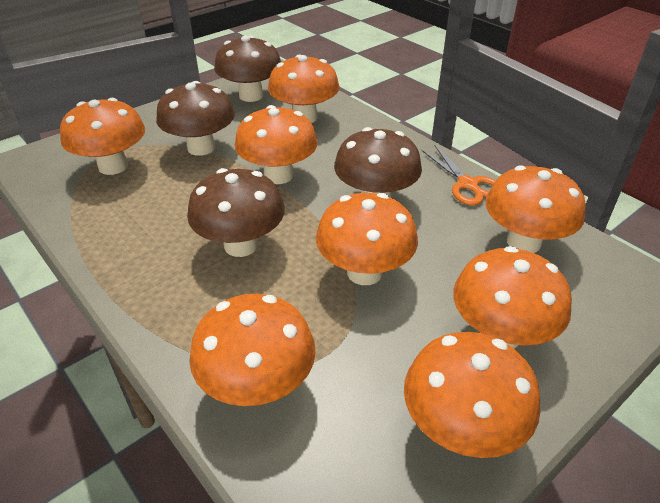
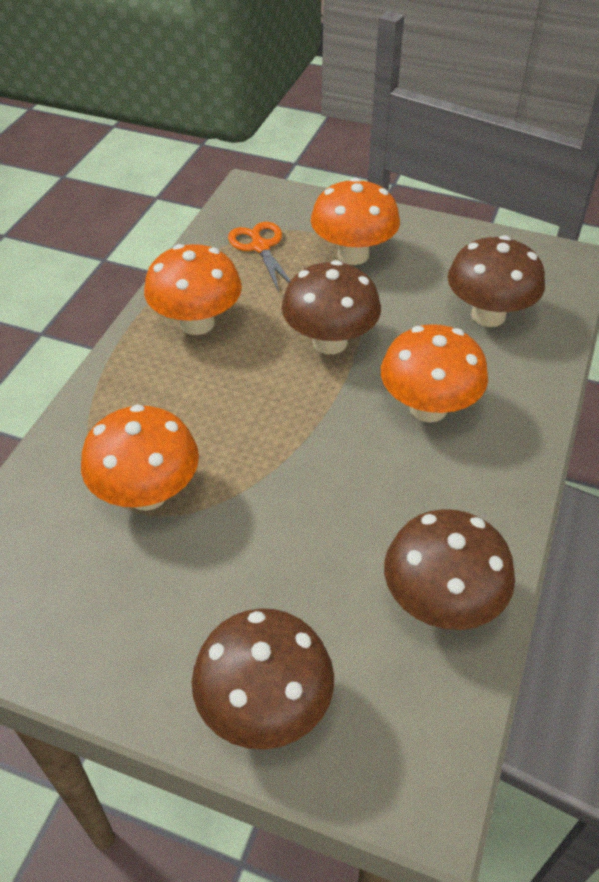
orange mushroom: 8 -> 4

